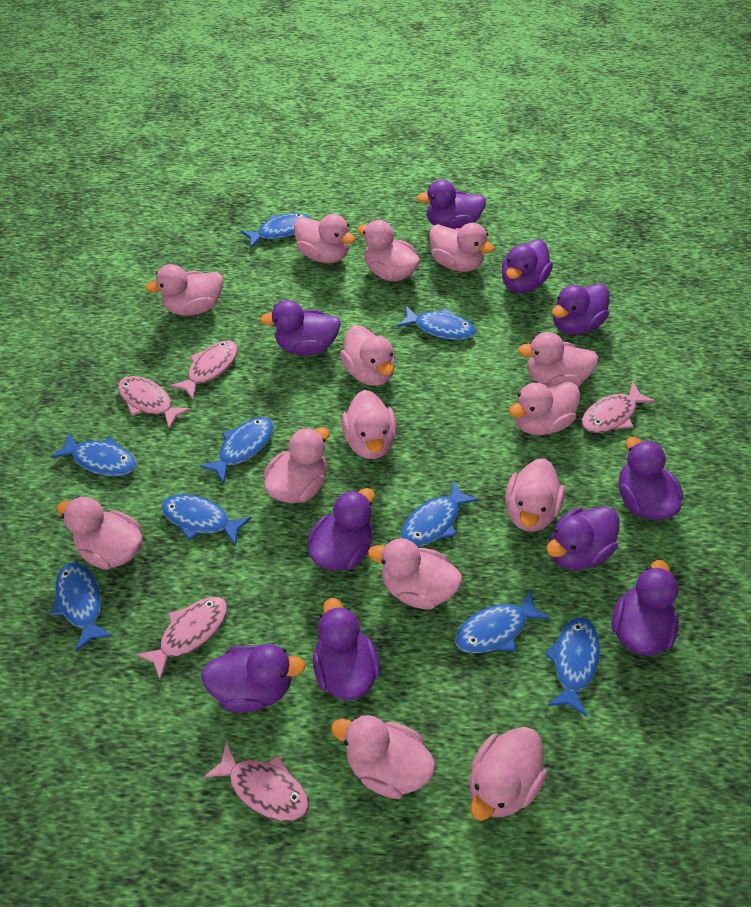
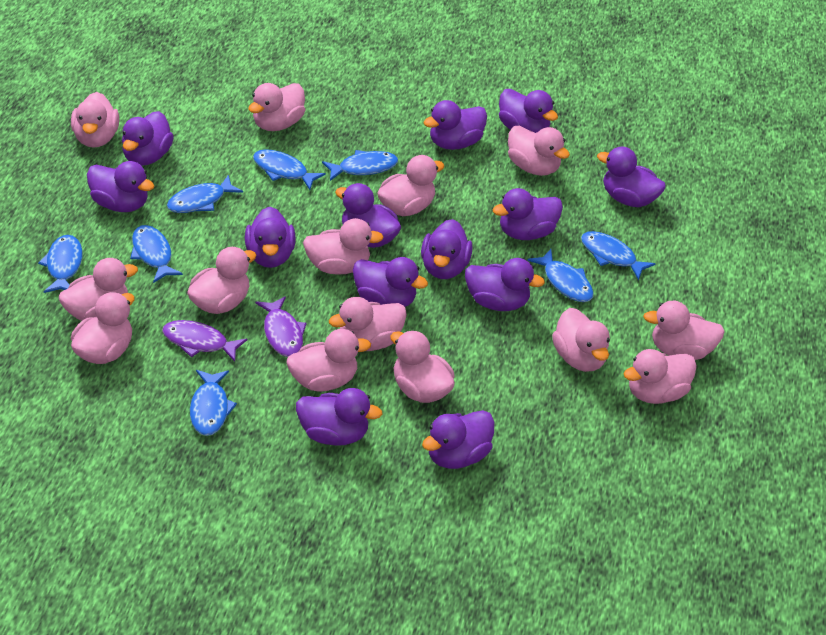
blue fish: 9 -> 8
pink fish: 5 -> 0
purple duck: 10 -> 13
purple fish: 0 -> 2

